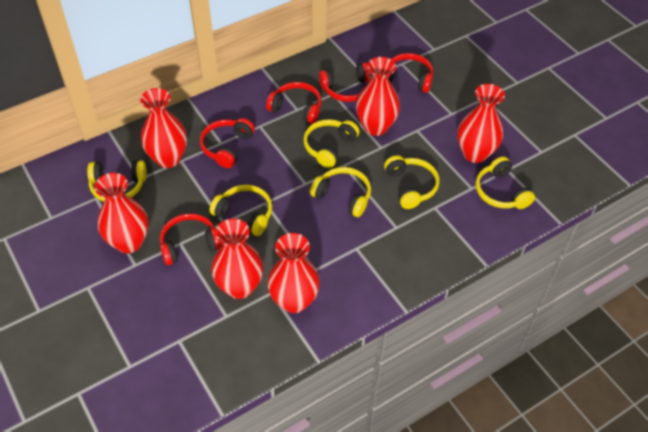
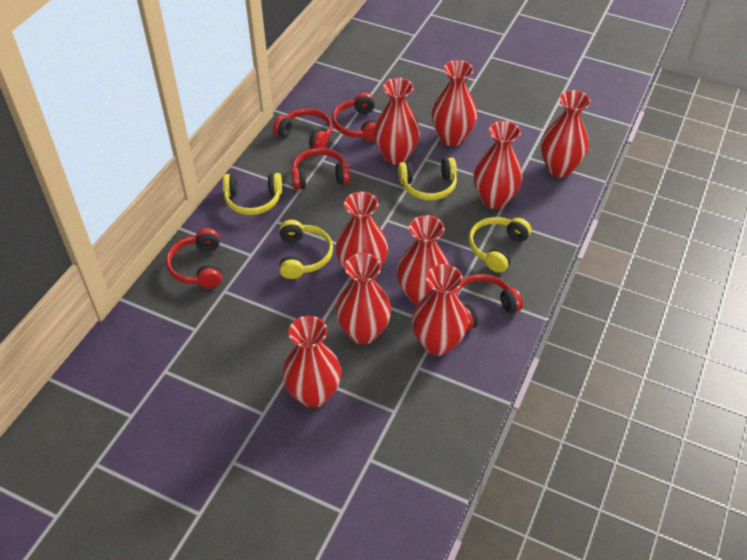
red vase: 6 -> 9
yellow headphones: 6 -> 4

